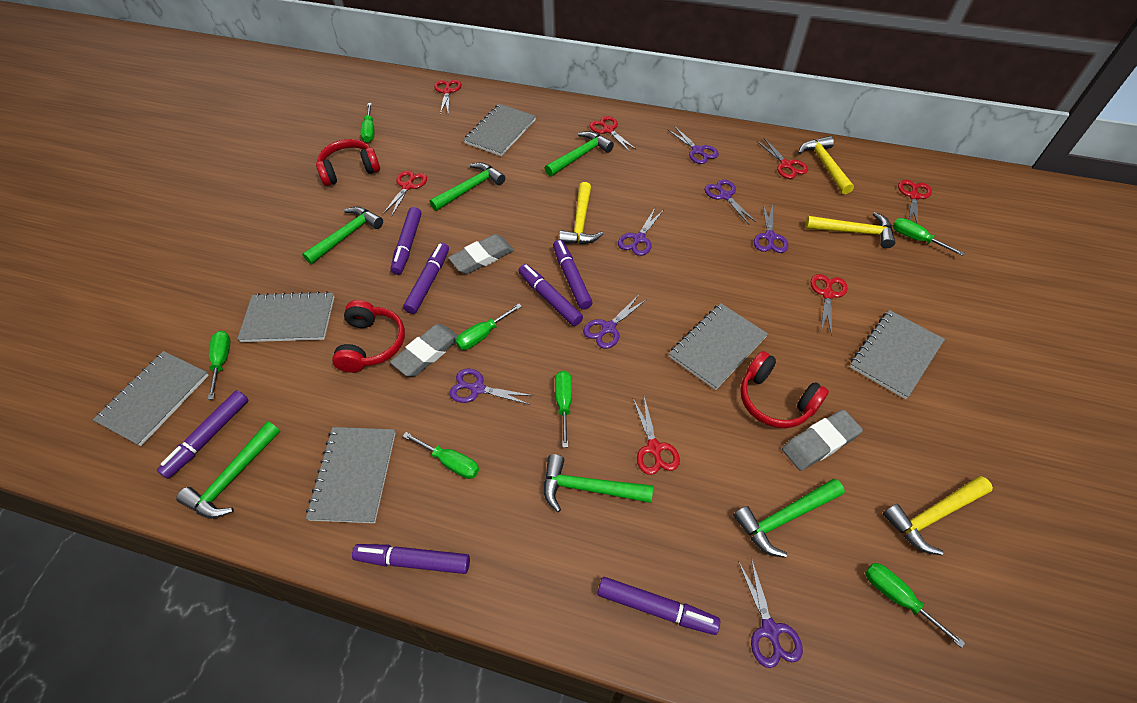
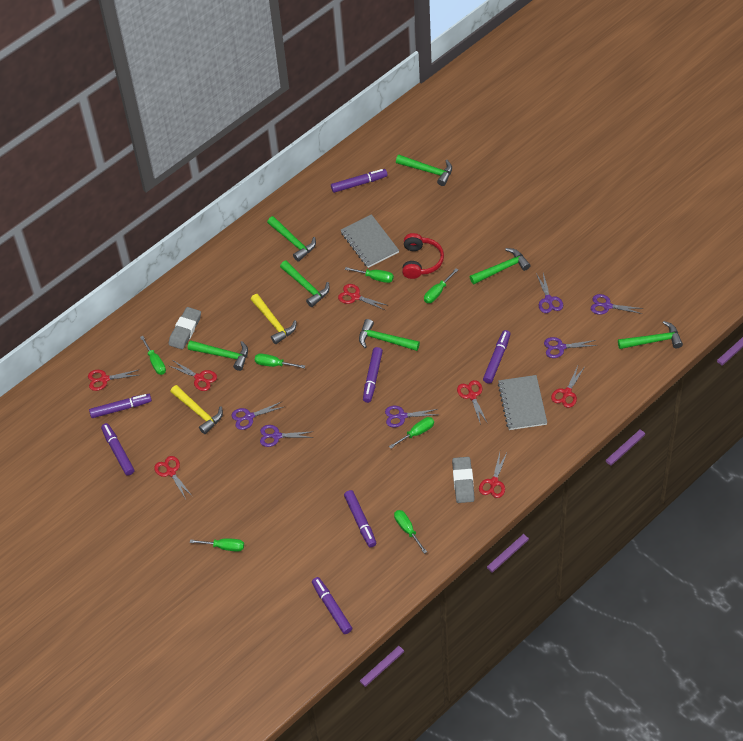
green hammer: 6 -> 7
grey eraser: 3 -> 2
grey notebook: 6 -> 2
purple scissors: 7 -> 6
red headphones: 3 -> 1
yellow hammer: 4 -> 2

